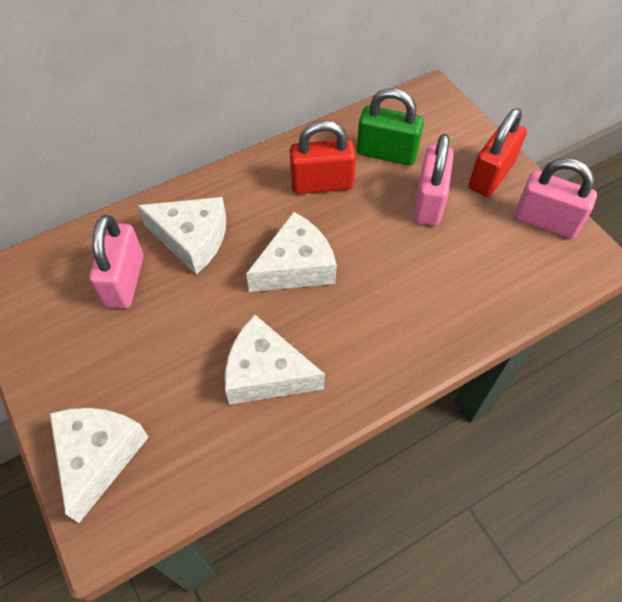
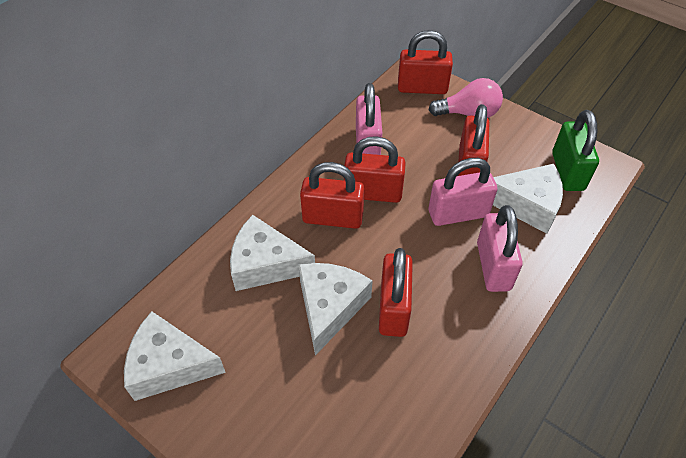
pink light bulb: 0 -> 1
red padlock: 2 -> 5

